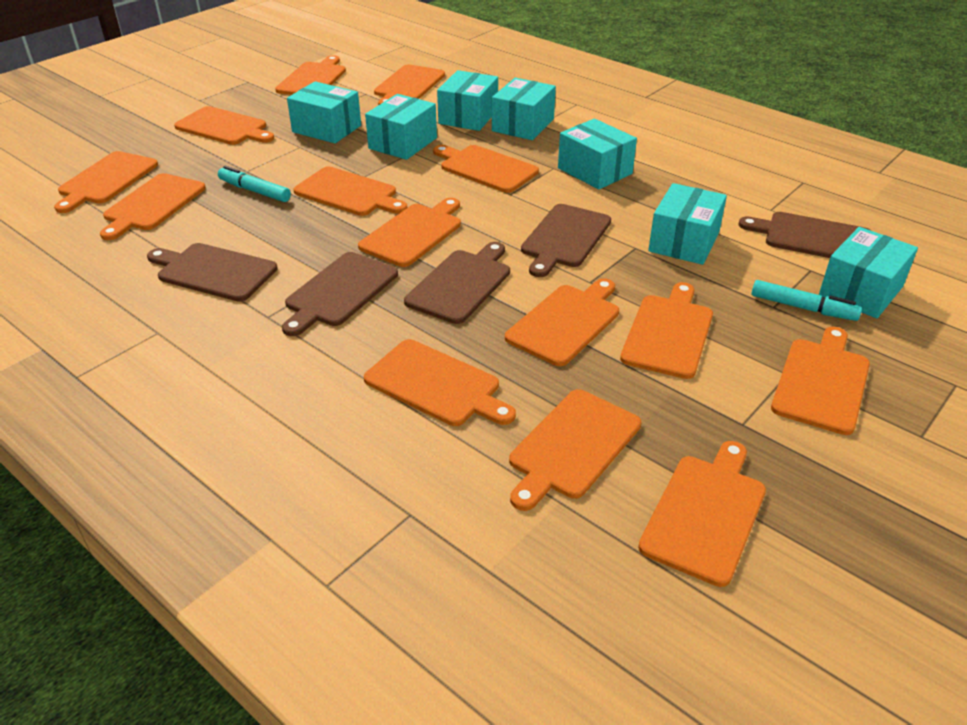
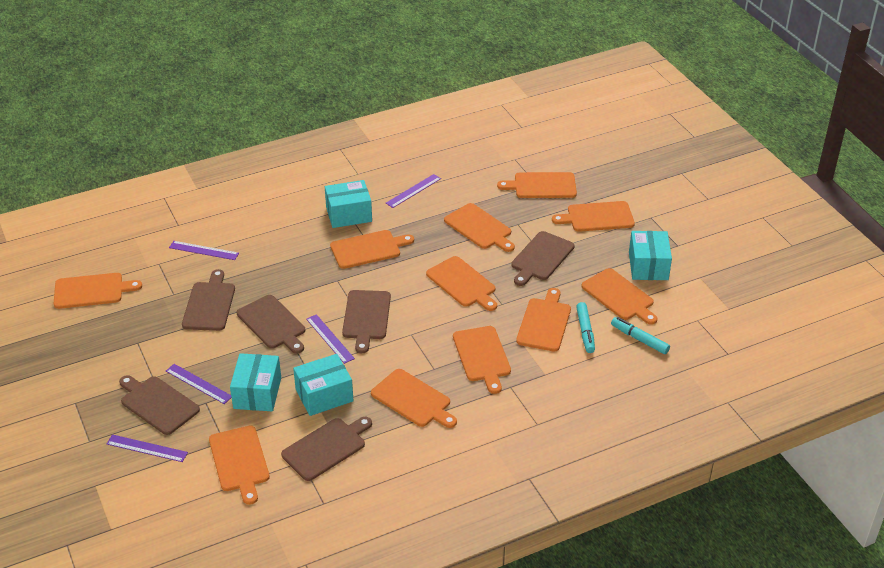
brown cutting board: 5 -> 6
orange cutting board: 14 -> 11
purple ruler: 0 -> 5
turquoise box: 7 -> 4

